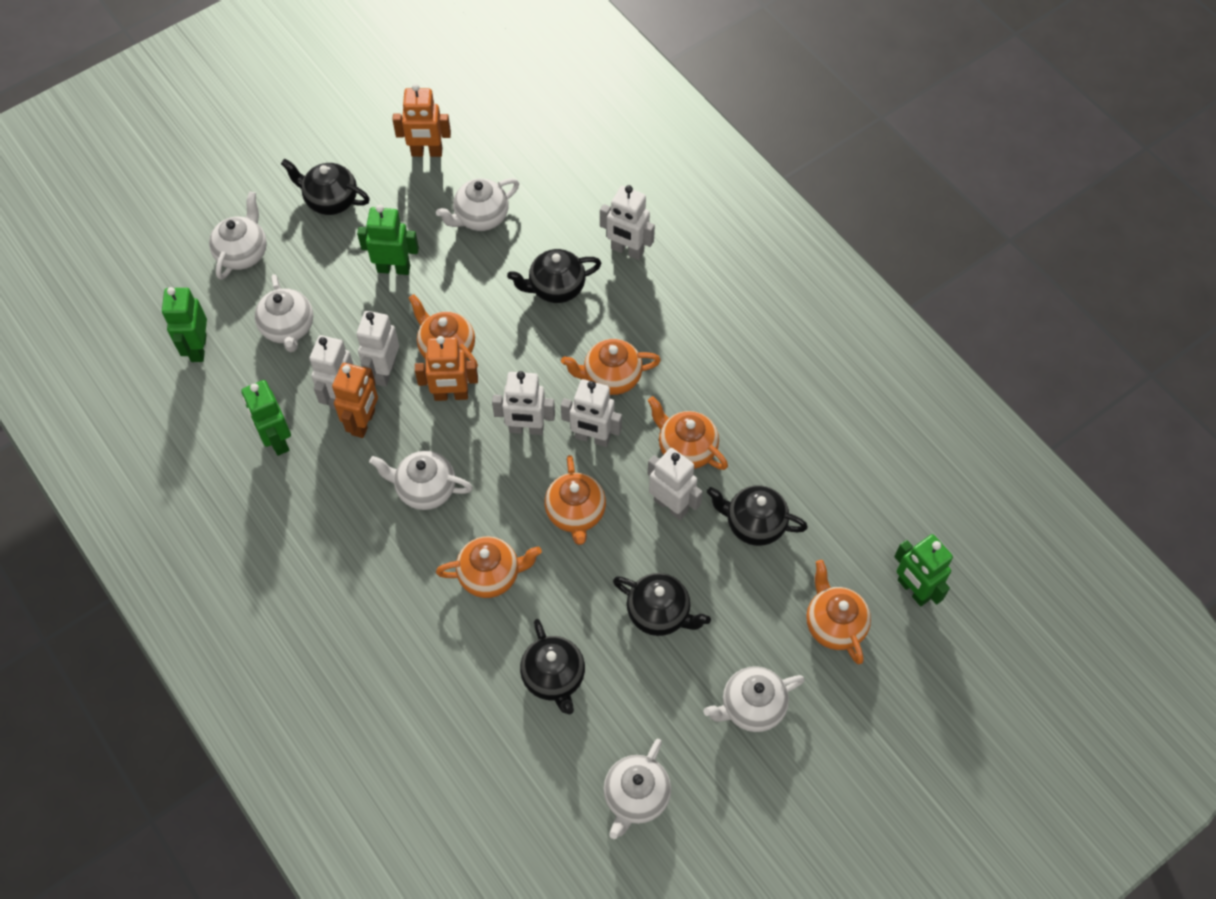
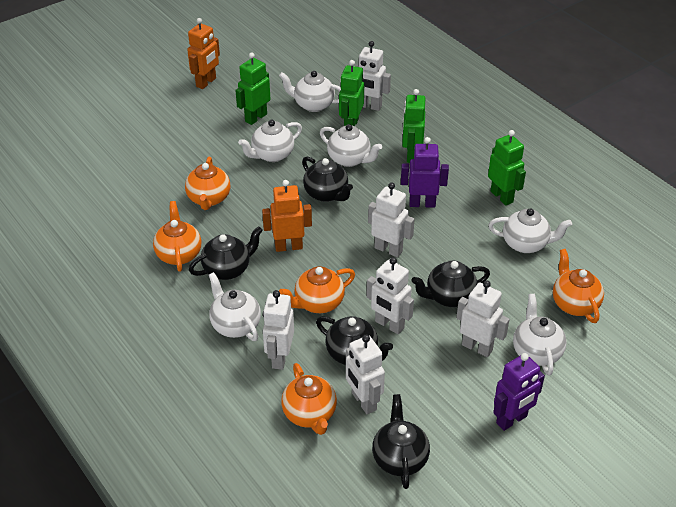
orange robot: 3 -> 2
orange teapot: 6 -> 5
purple robot: 0 -> 2

